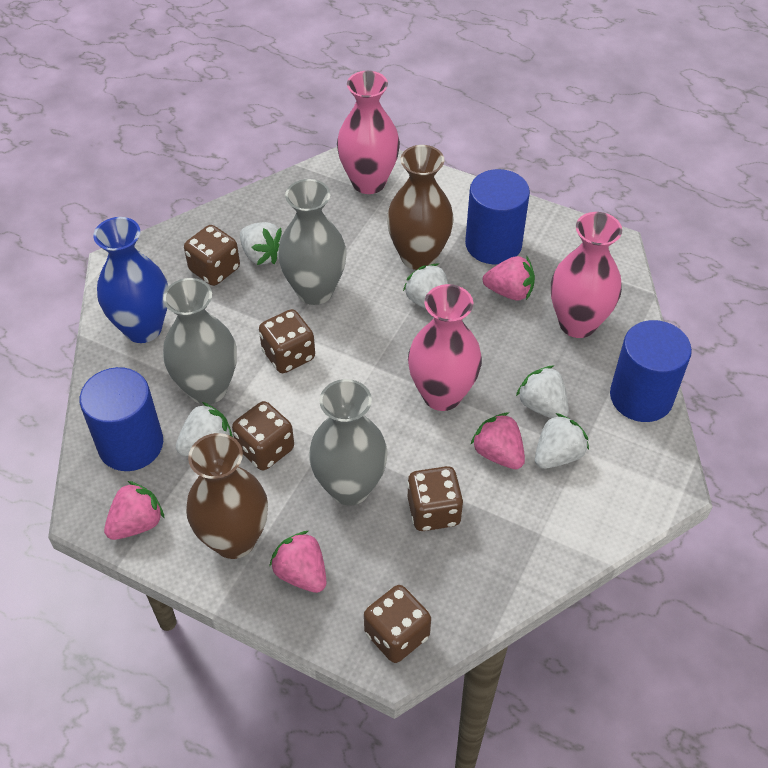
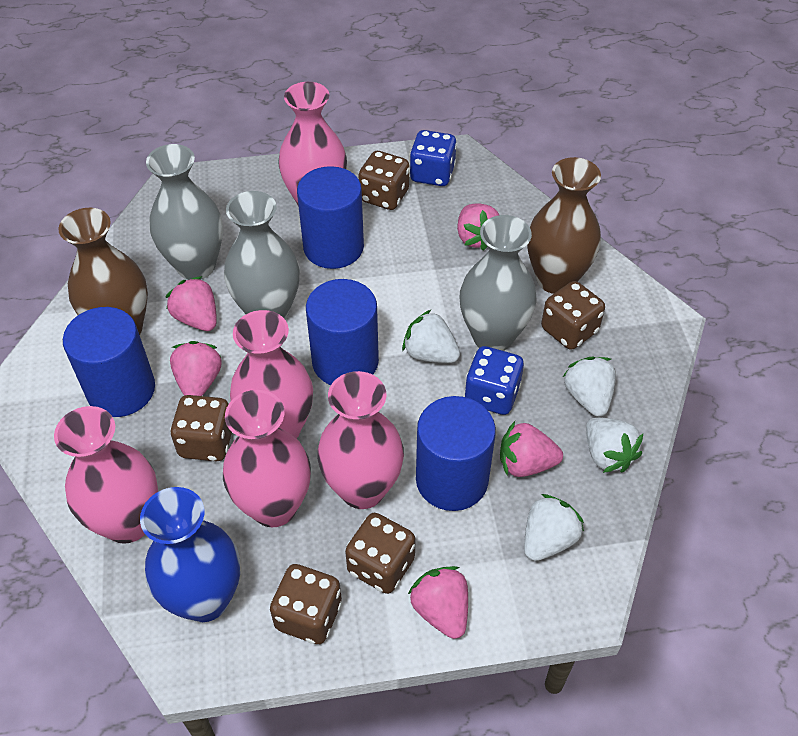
blue cylinder: 3 -> 4
blue dice: 0 -> 2
pink strawberry: 4 -> 5
pink vase: 3 -> 5
white strawberry: 5 -> 4

